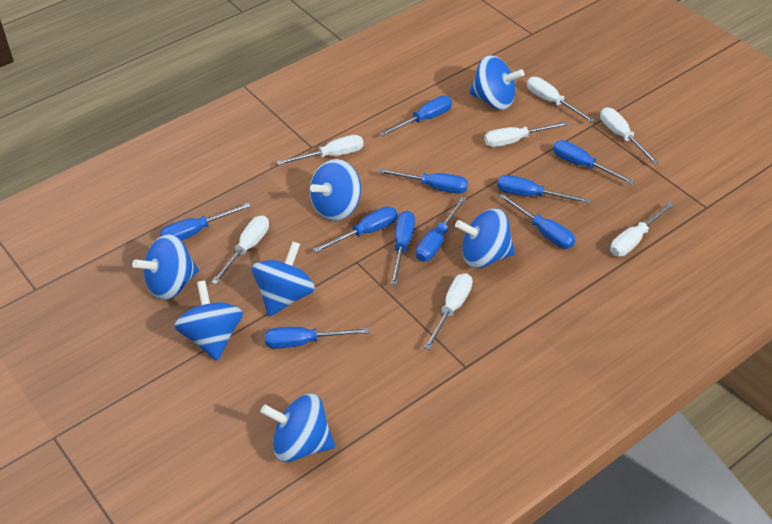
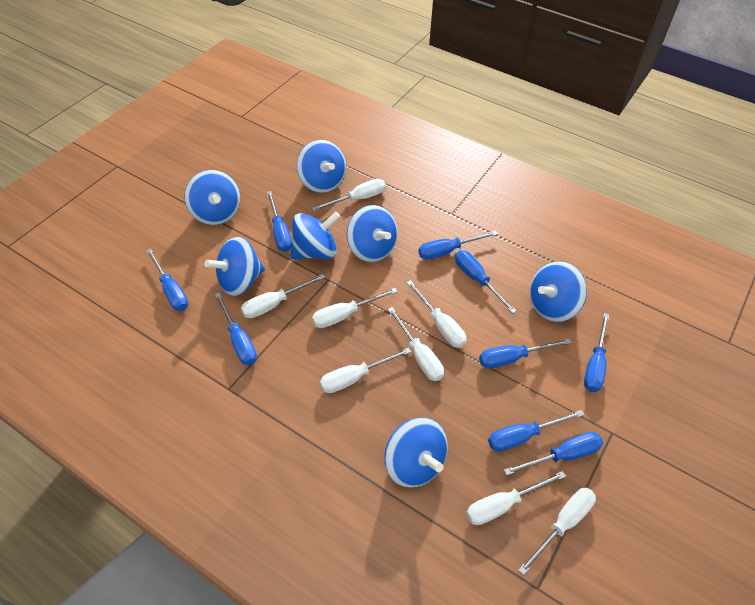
blue screwdriver: 10 -> 9
white screwdriver: 7 -> 8

